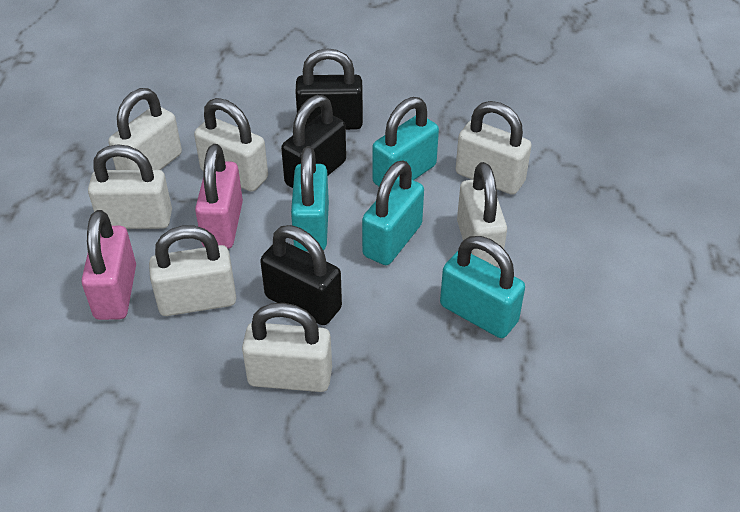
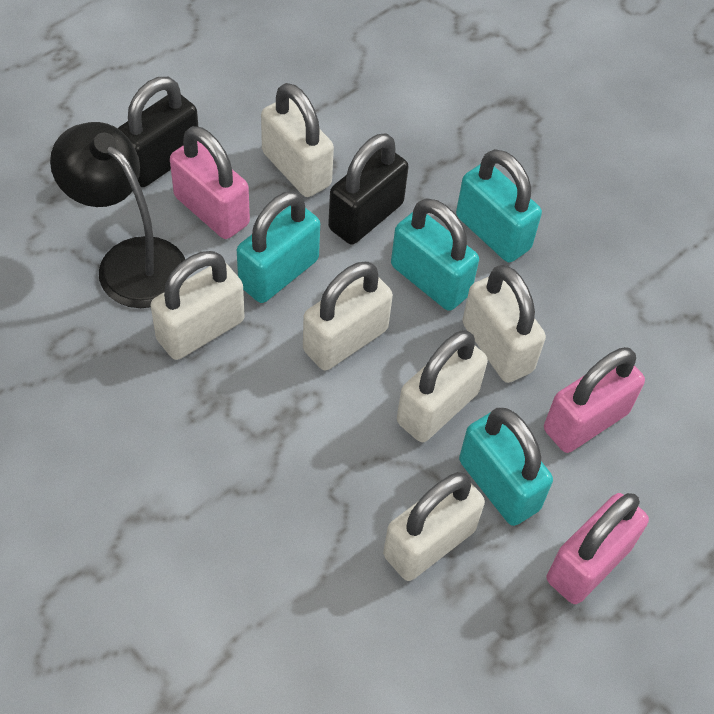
black lamp: 0 -> 1
black padlock: 3 -> 2
pink padlock: 2 -> 3
white padlock: 7 -> 6

